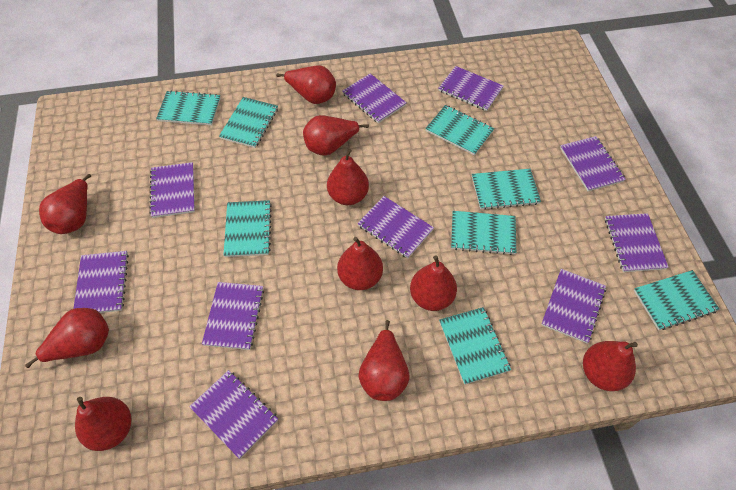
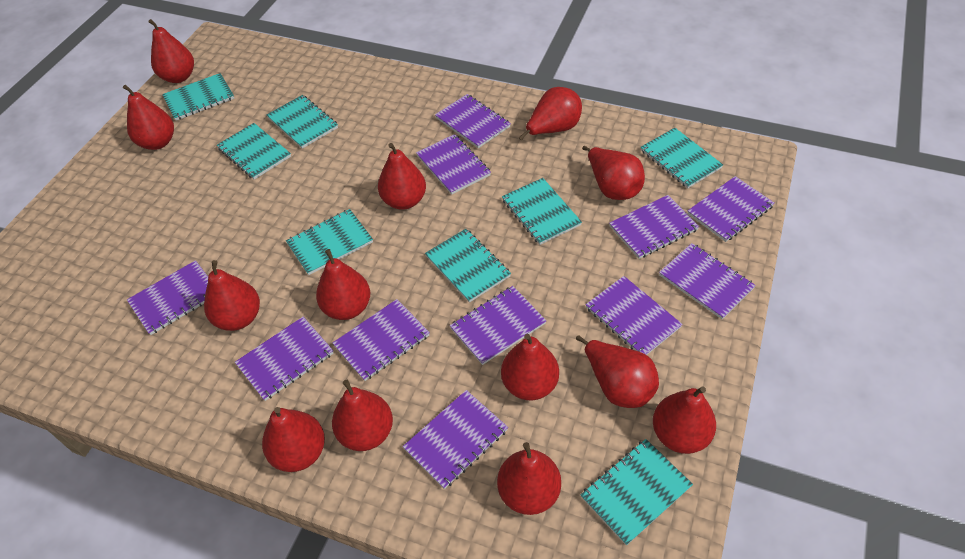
purple notebook: 10 -> 11
red pear: 10 -> 13

